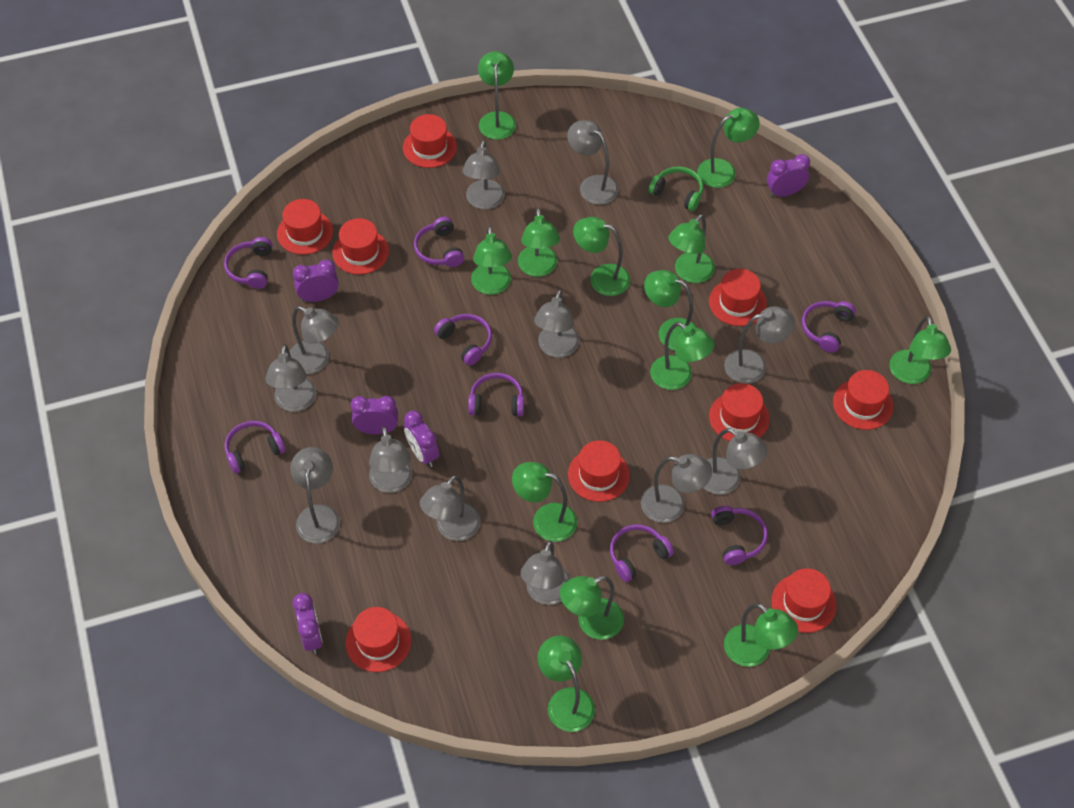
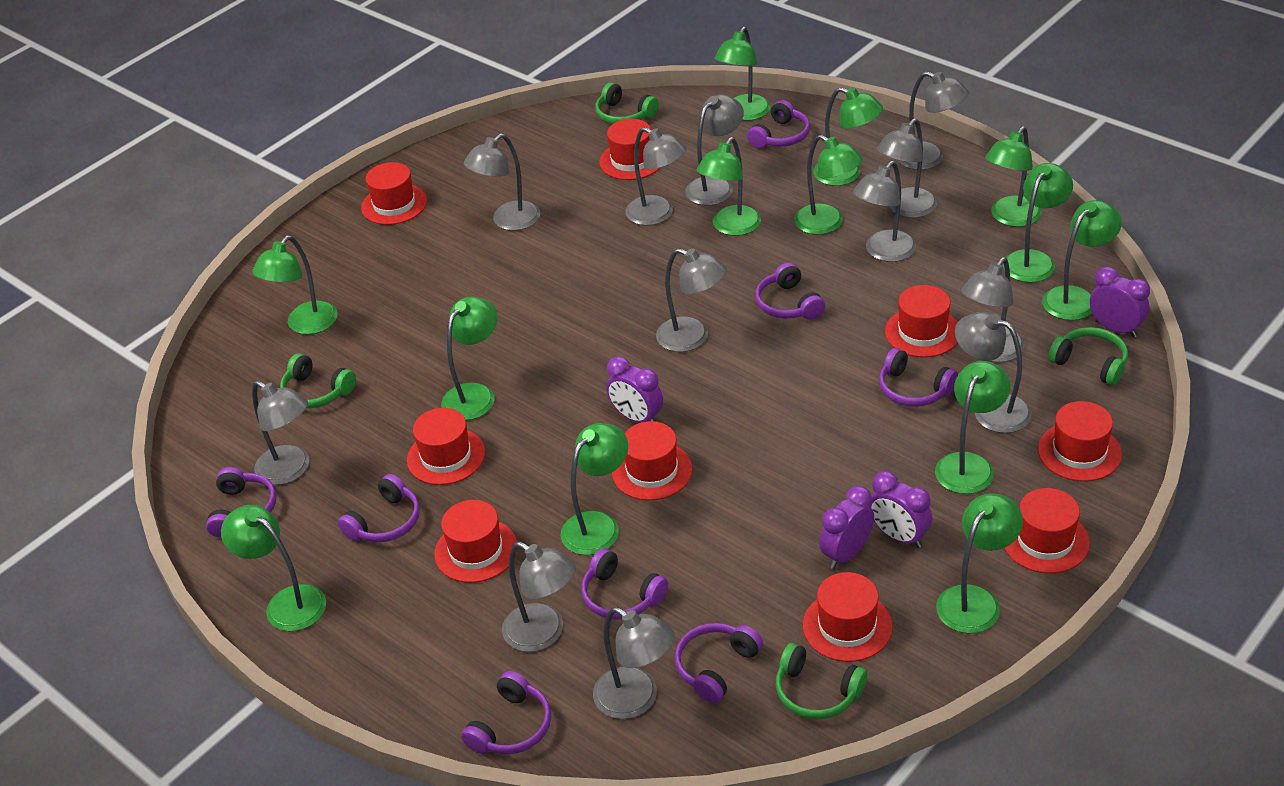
green headphones: 1 -> 4
purple clock: 5 -> 4

